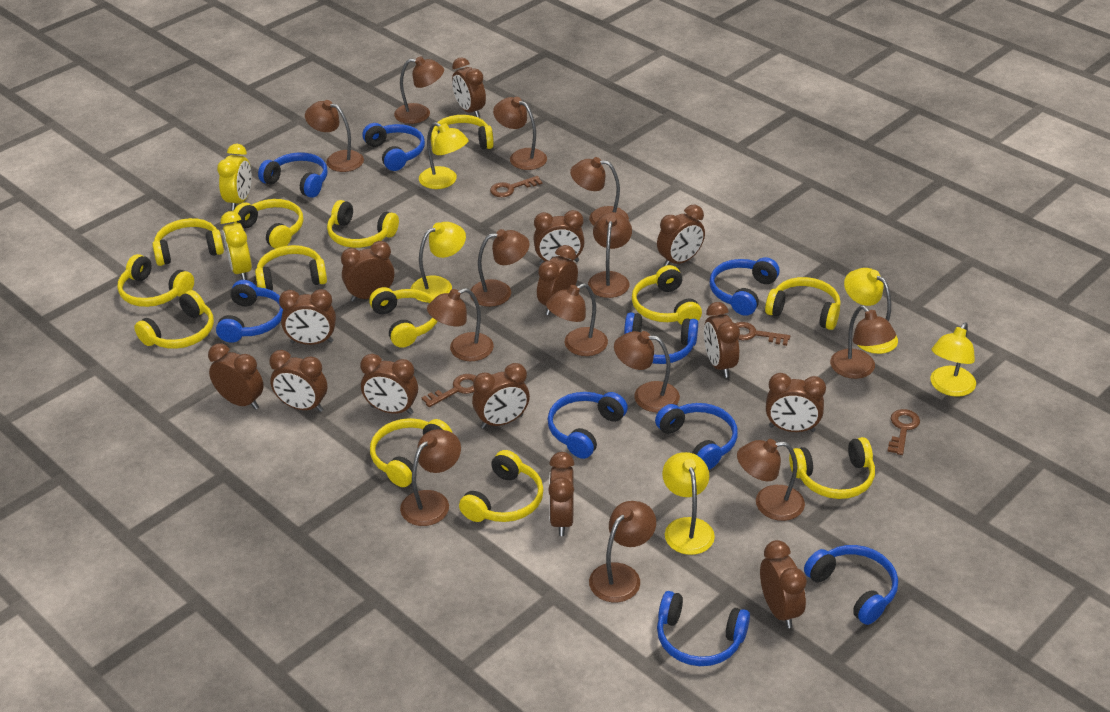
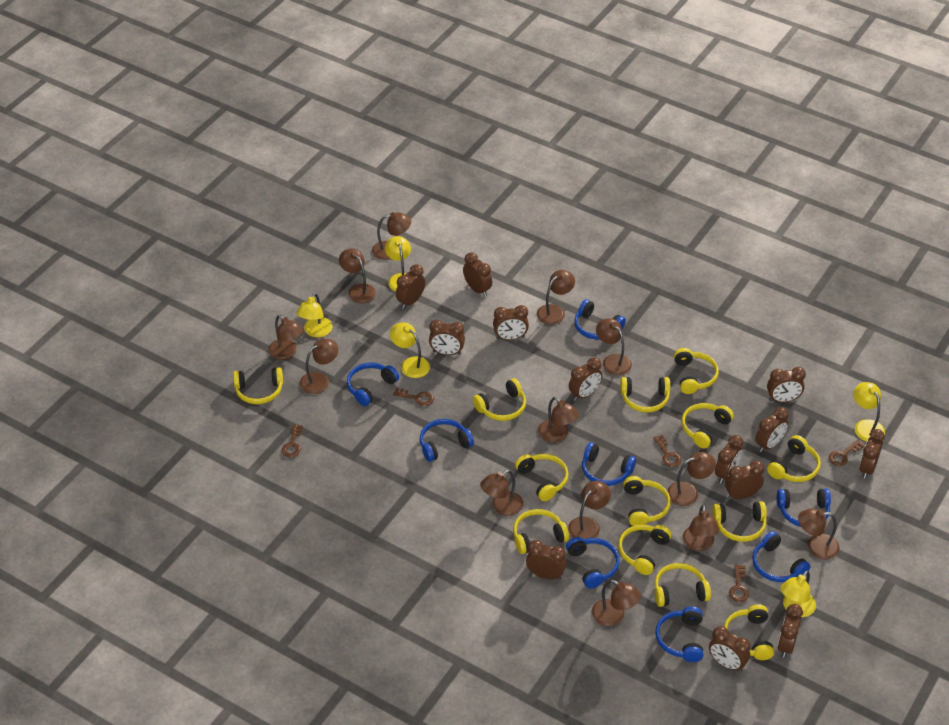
blue headphones: 9 -> 8
brown clock: 14 -> 13
brown key: 4 -> 5
yellow clock: 2 -> 0

